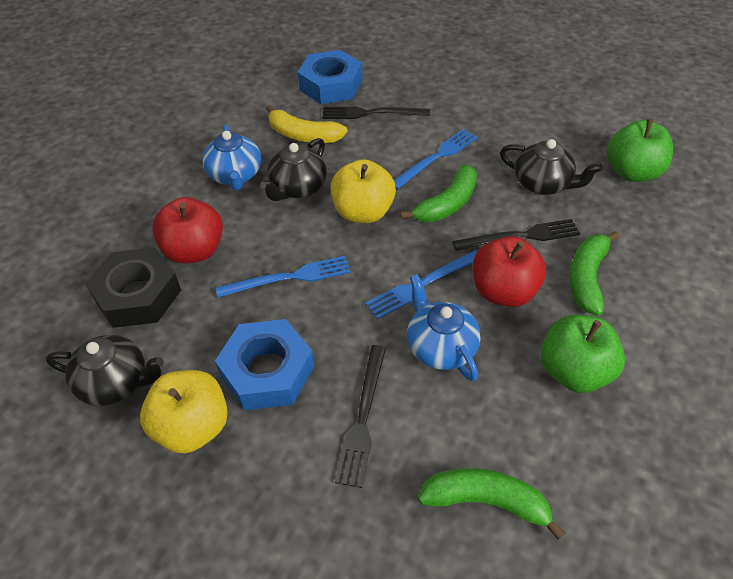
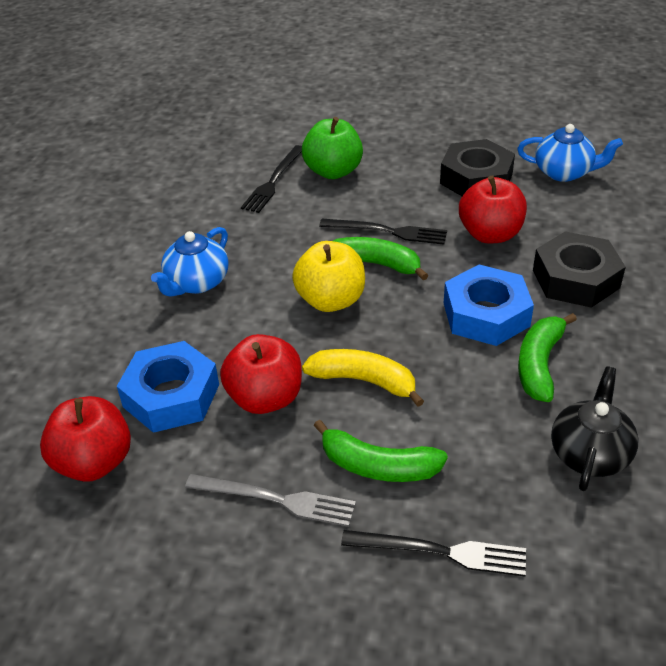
black nut: 1 -> 2
black teapot: 3 -> 1
blue fork: 3 -> 0
green apple: 2 -> 1
grey fork: 0 -> 1
red apple: 2 -> 3
yellow apple: 2 -> 1

